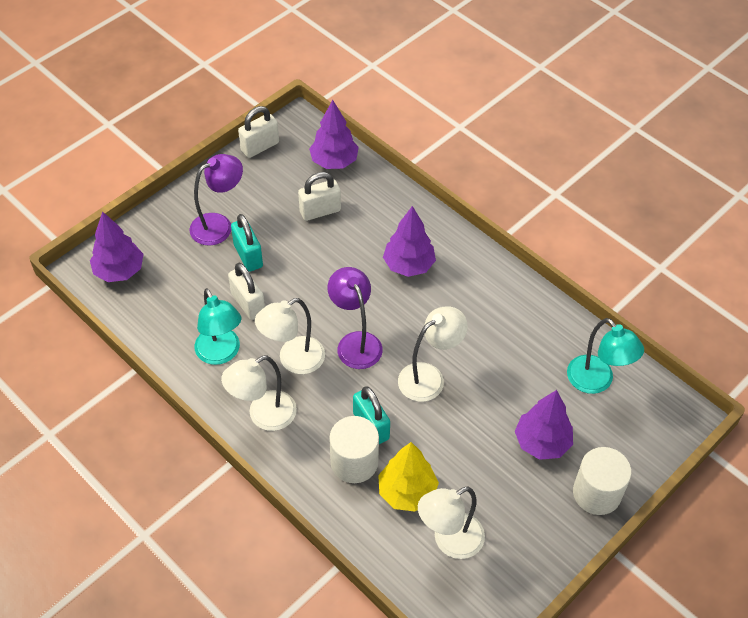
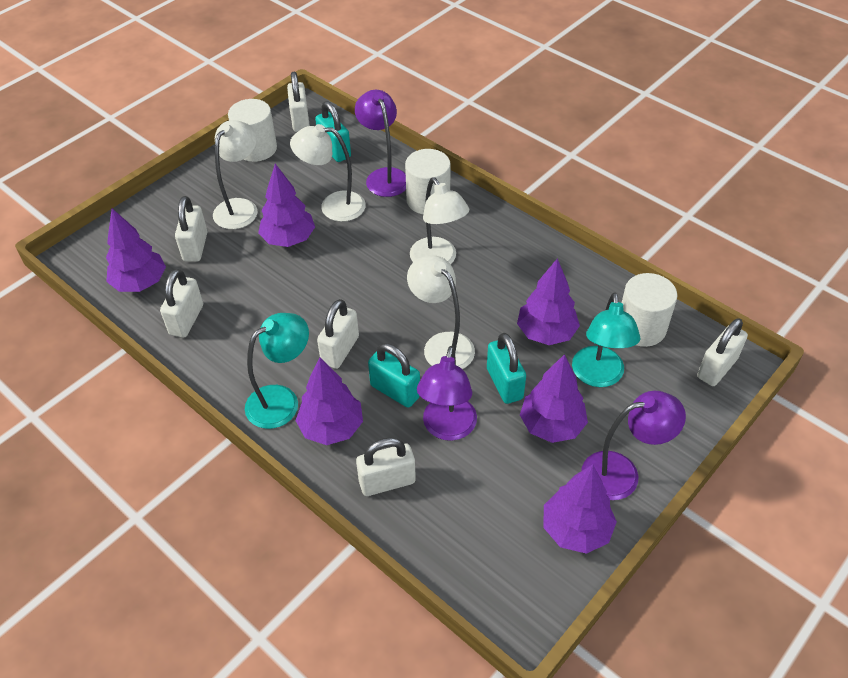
purple lamp: 2 -> 3
purple tree: 4 -> 6
turquoise padlock: 2 -> 3
white cylinder: 2 -> 3
white padlock: 3 -> 6
yellow tree: 1 -> 0

